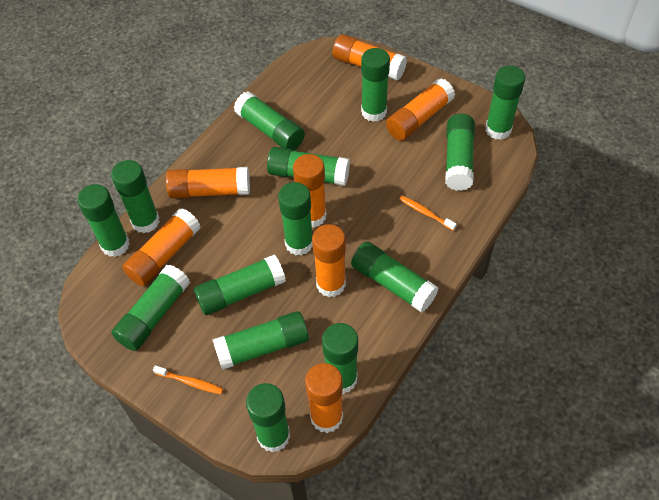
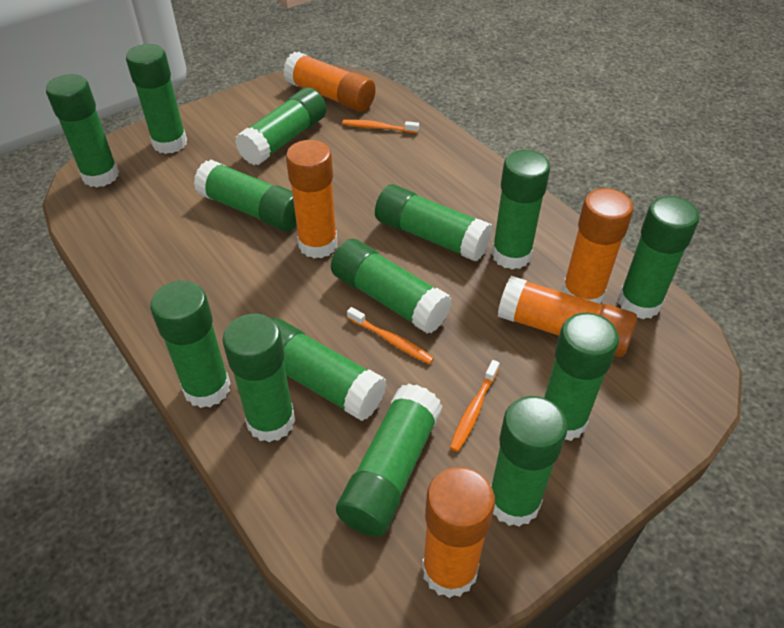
orange glue stick: 7 -> 5
orange toothbrush: 2 -> 3

